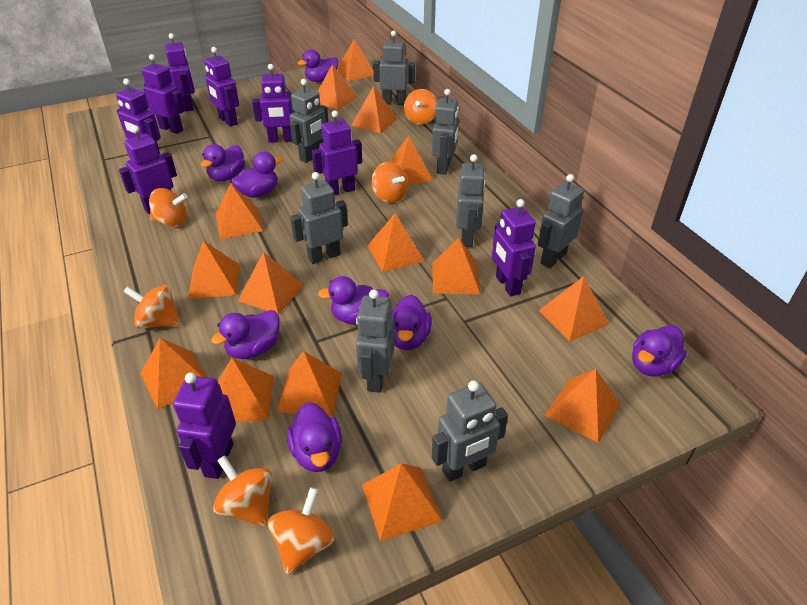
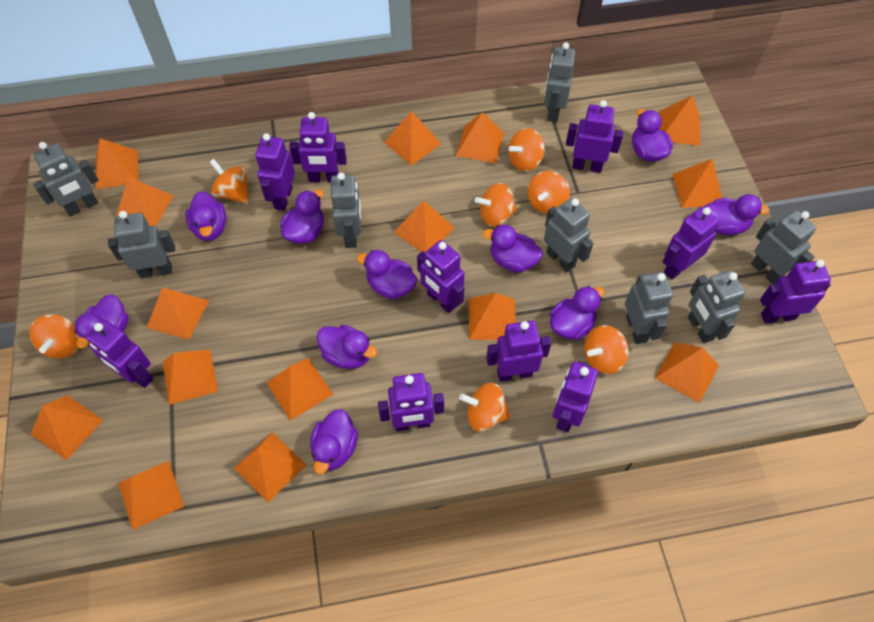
orange spinning top: 6 -> 7
purple duck: 8 -> 10
purple robot: 9 -> 10

